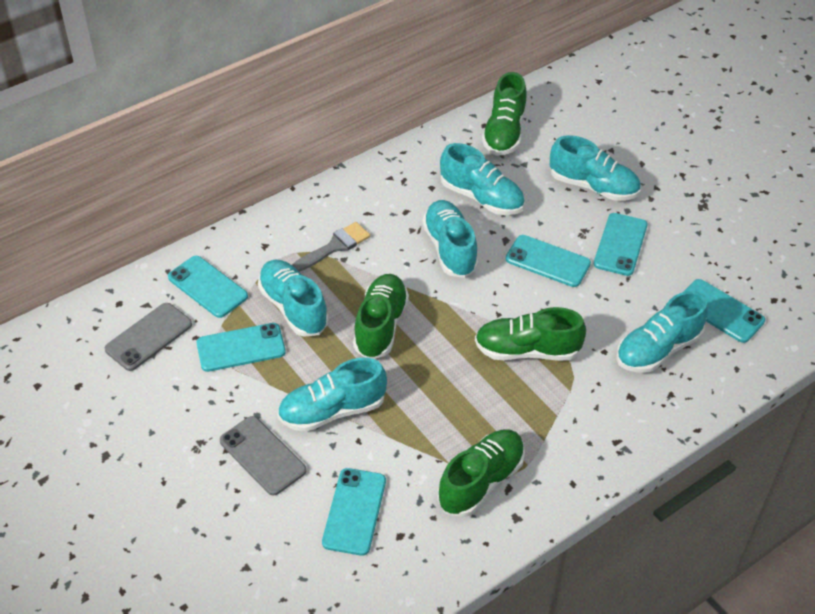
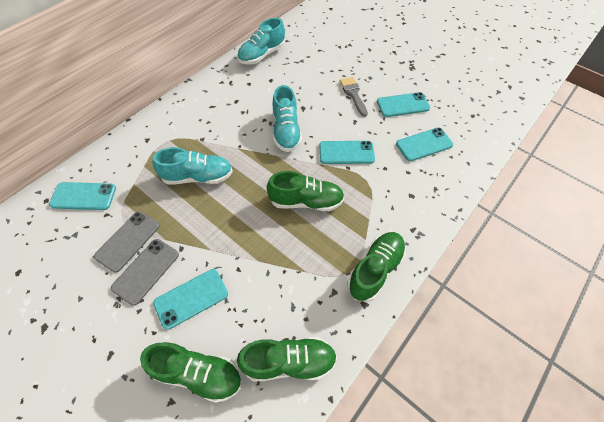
turquoise phone: 6 -> 5
turquoise shoe: 6 -> 3

